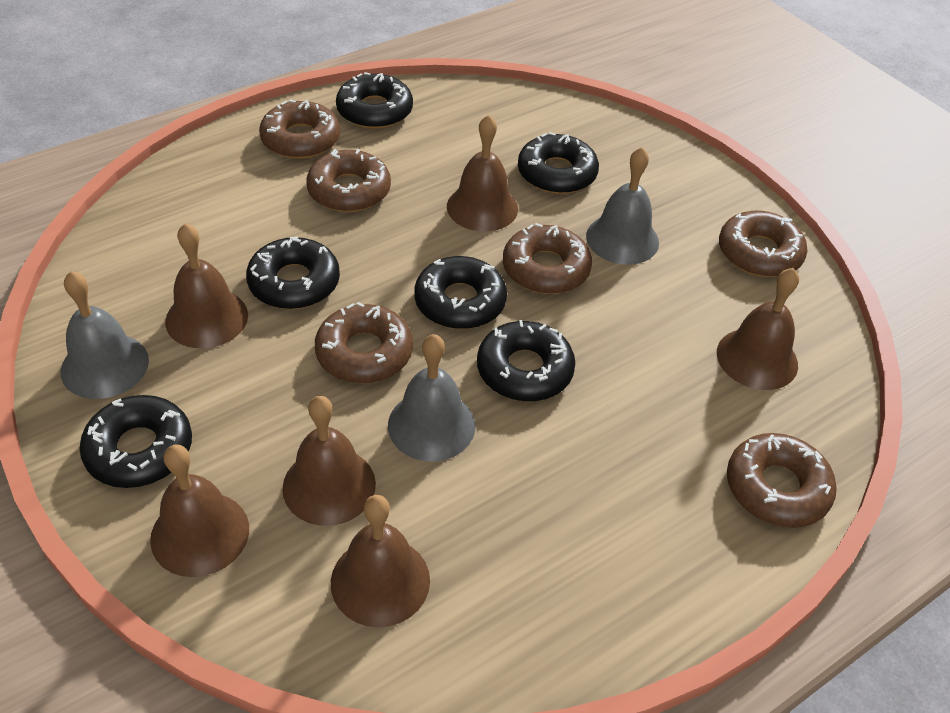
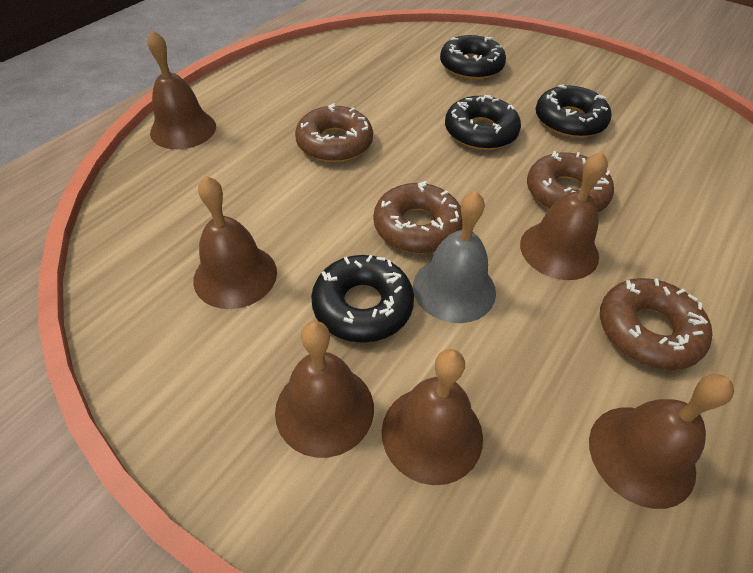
black donut: 6 -> 4
brown donut: 6 -> 4
grey bell: 3 -> 1

